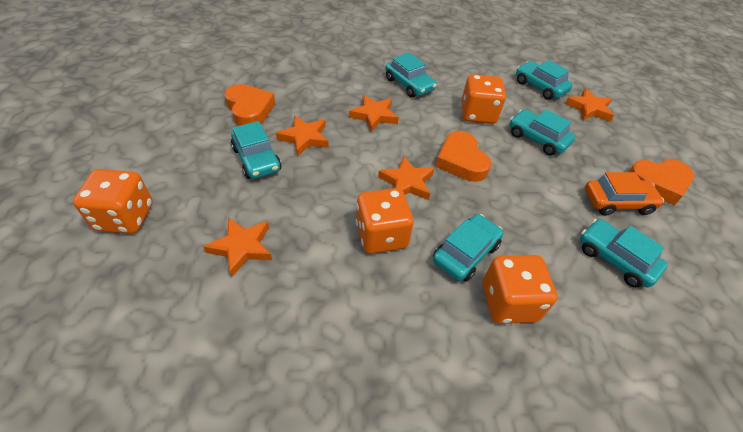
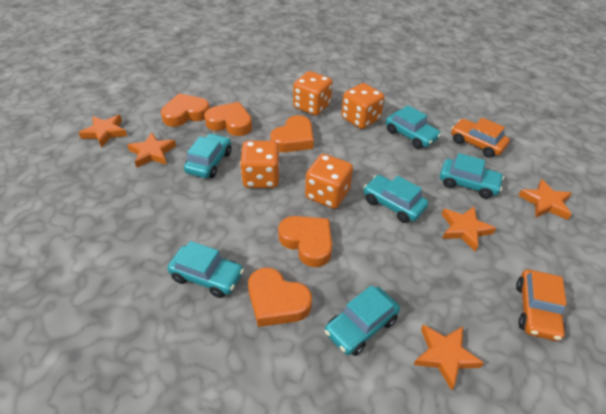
orange car: 1 -> 2
orange heart: 3 -> 5

